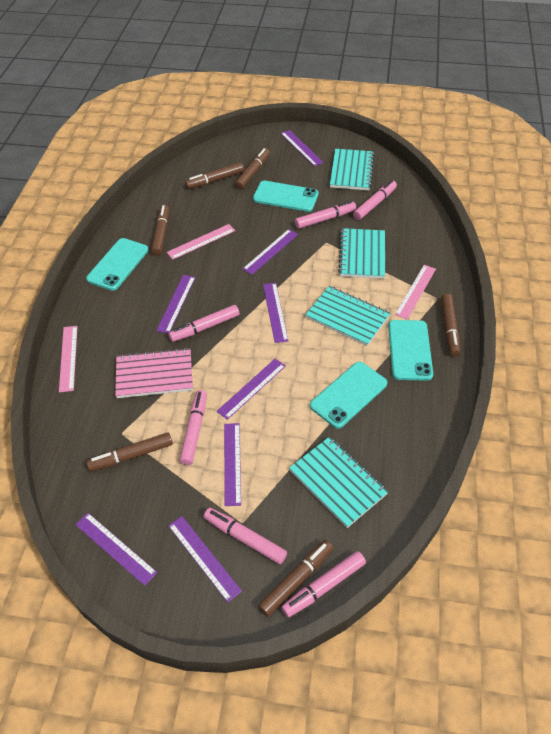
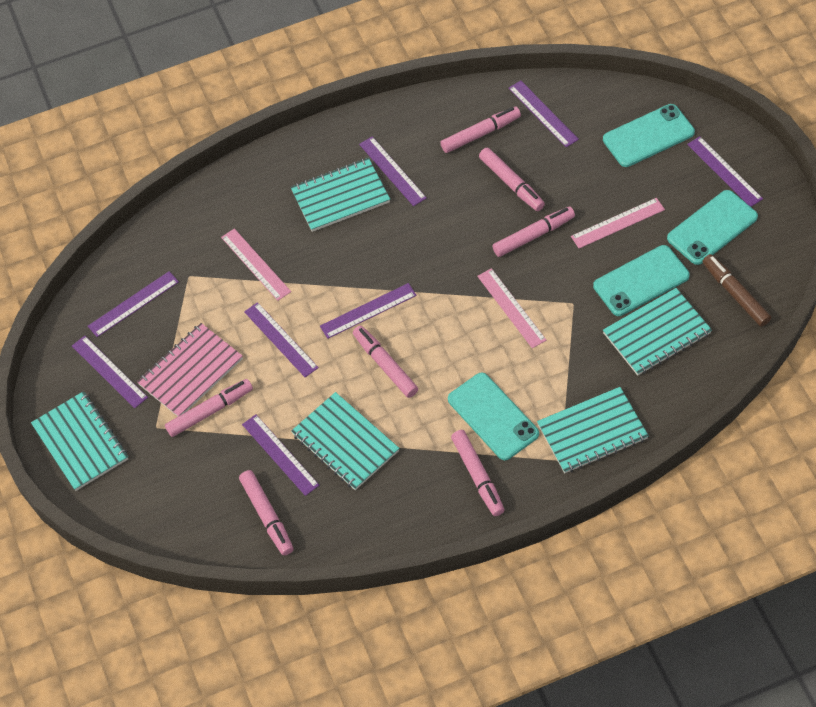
brown marker: 6 -> 1
pink marker: 6 -> 7
turquoise notebook: 4 -> 5

